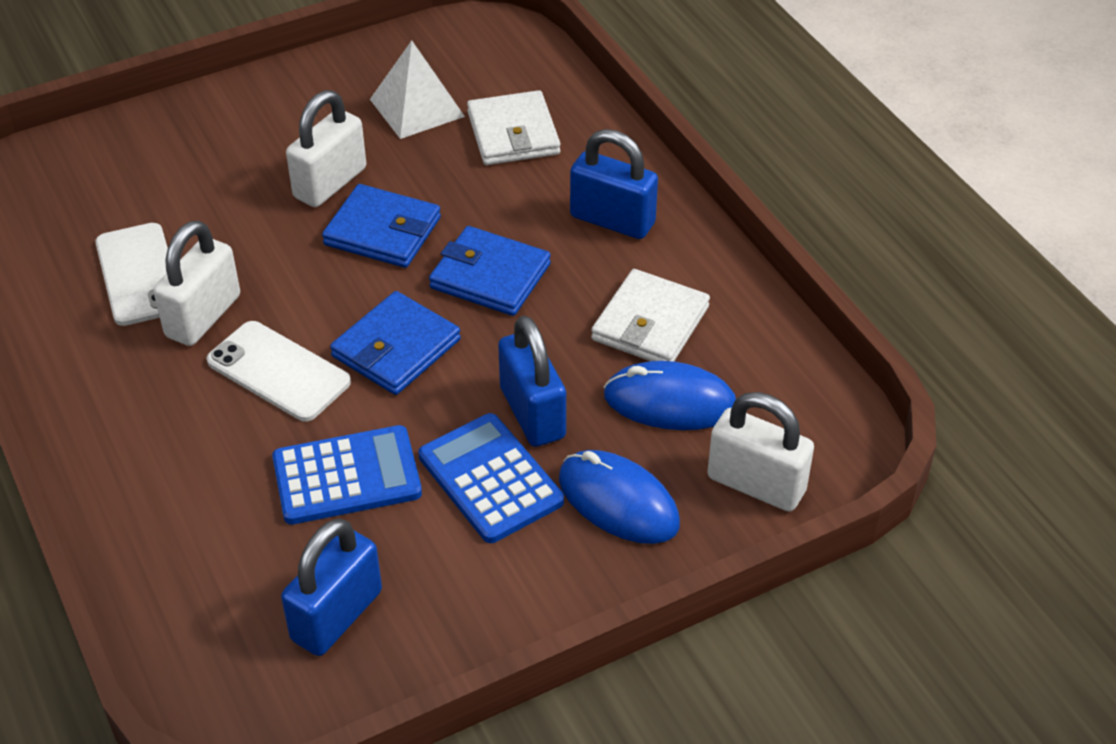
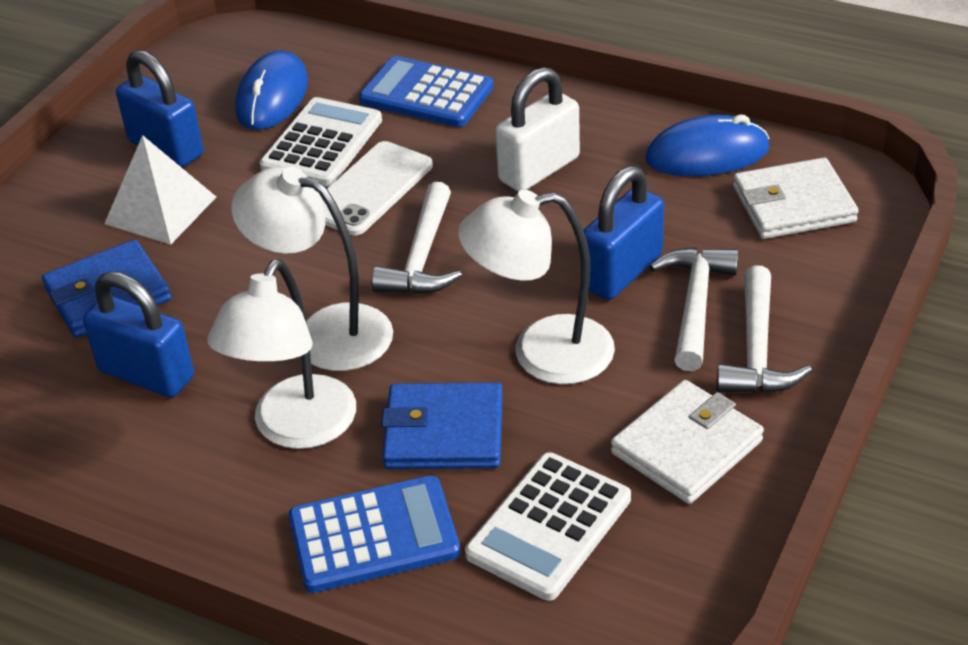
blue wallet: 3 -> 2
white calculator: 0 -> 2
white hammer: 0 -> 3
white lamp: 0 -> 3
white padlock: 3 -> 1
white phone: 2 -> 1

